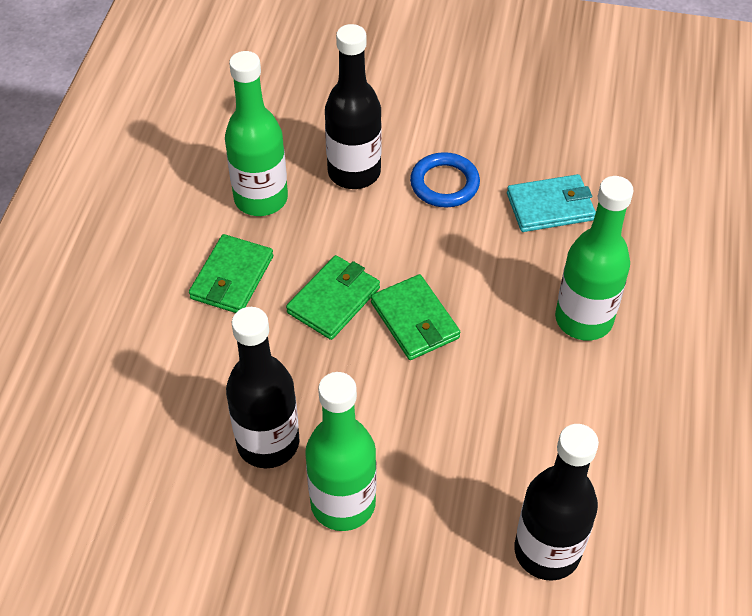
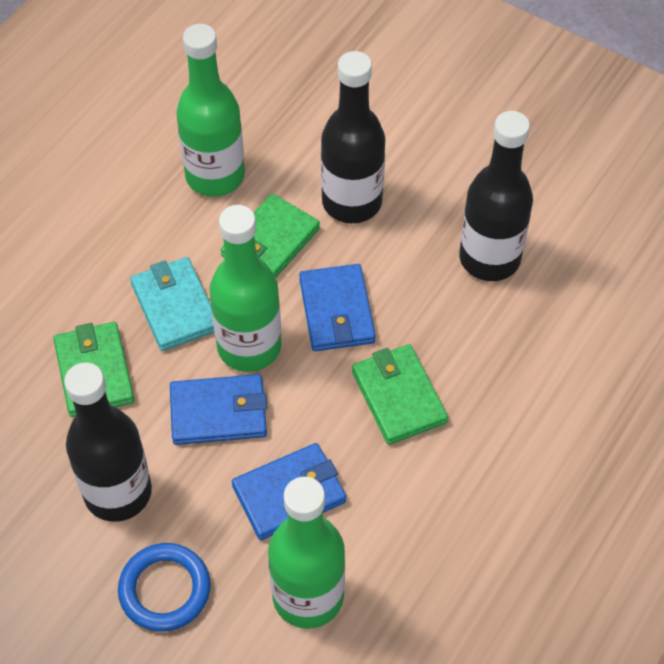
blue wallet: 0 -> 3

